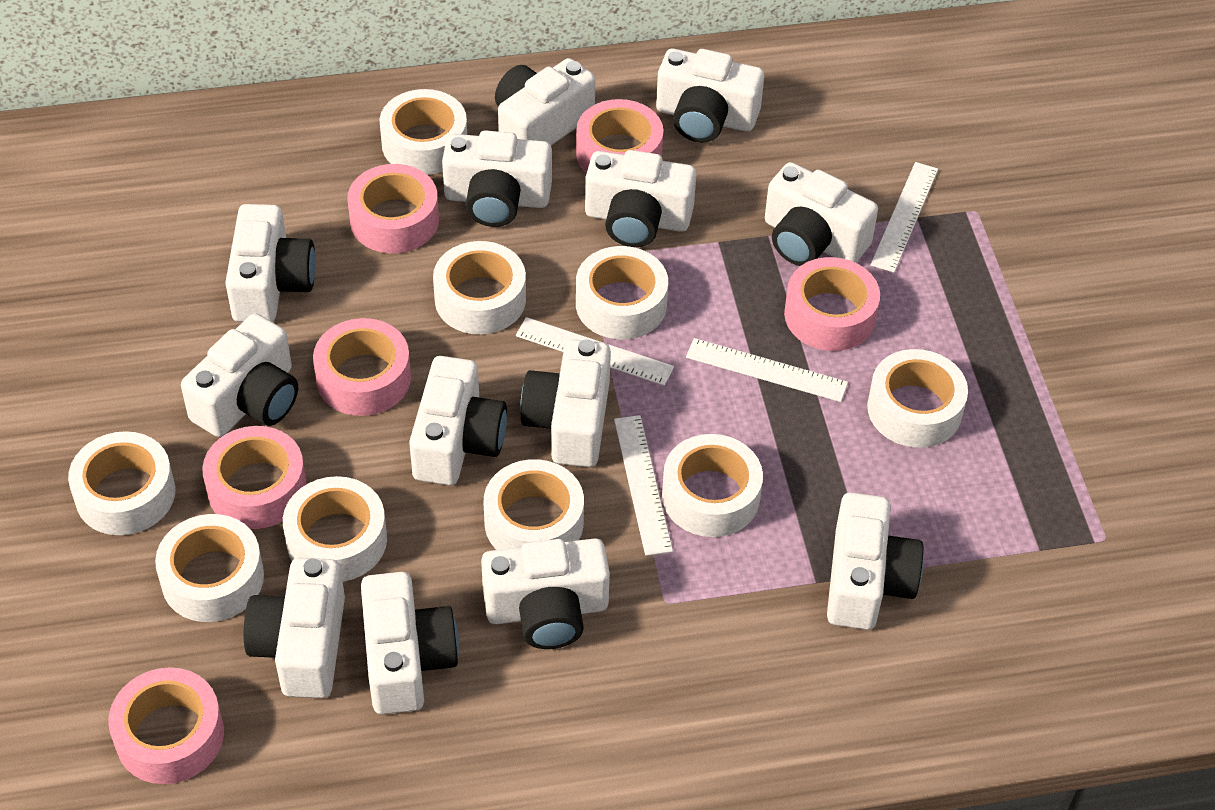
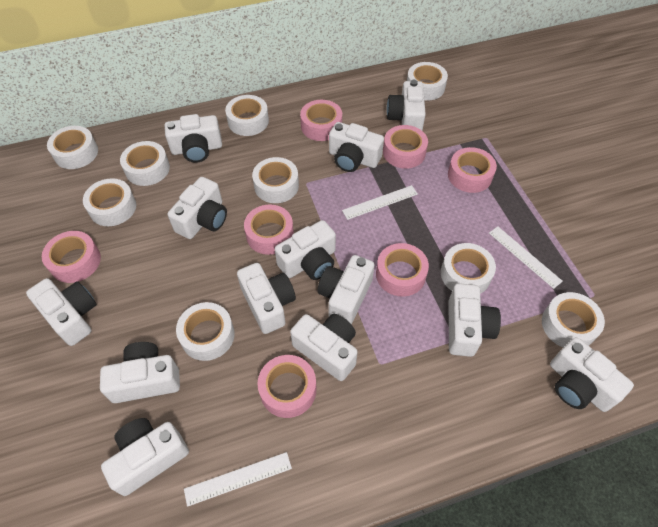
pink tape: 6 -> 7
white ruler: 4 -> 3

